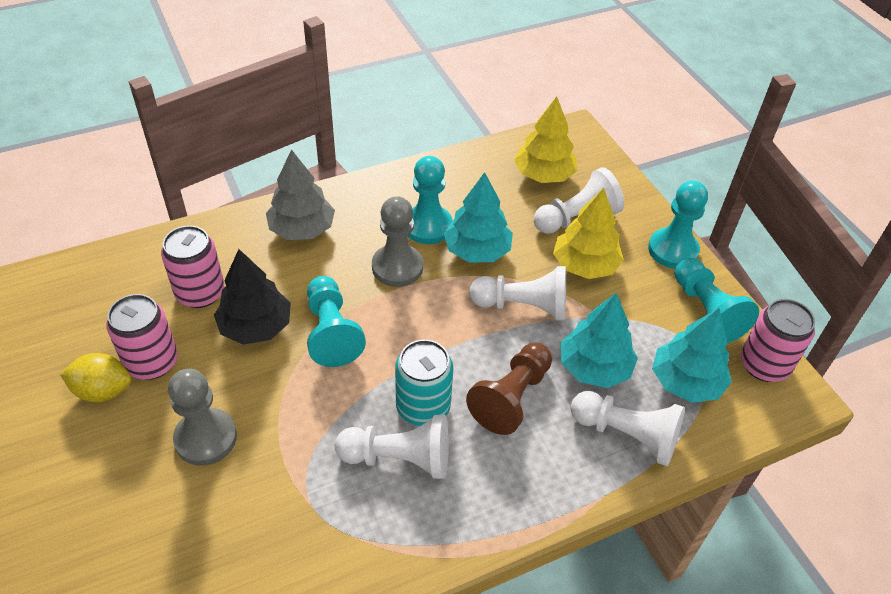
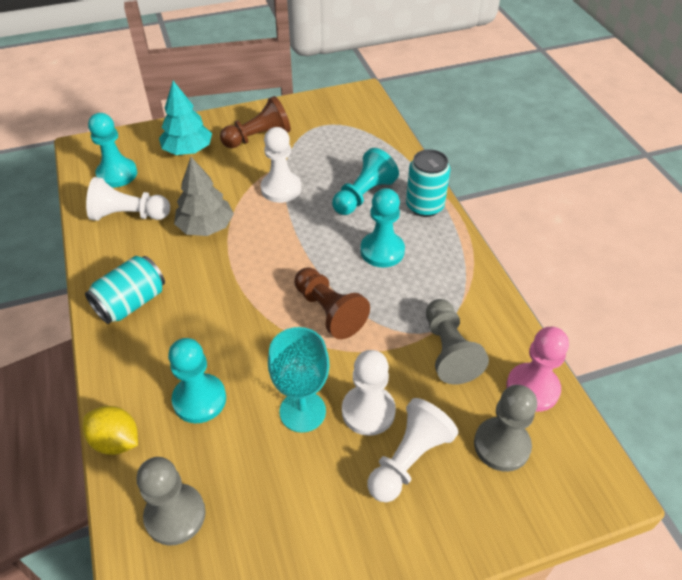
black tree: 1 -> 0
brown pawn: 1 -> 2
grey pawn: 2 -> 3
pink can: 3 -> 0
pink pawn: 0 -> 1
turquoise can: 1 -> 2
turquoise goblet: 0 -> 1
turquoise tree: 3 -> 1
yellow tree: 2 -> 0

